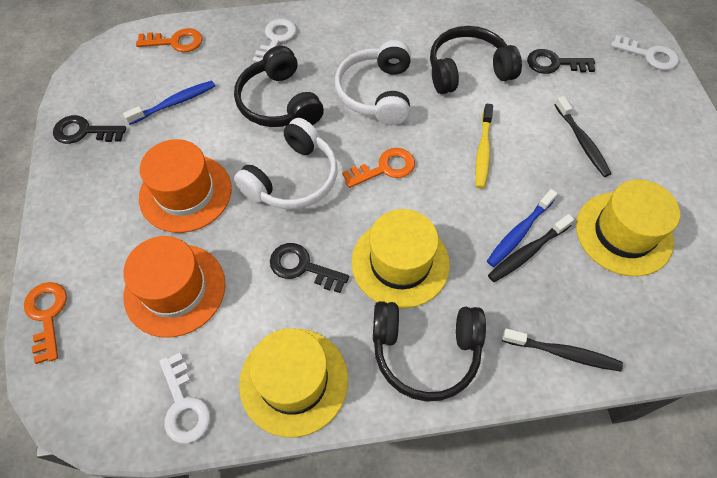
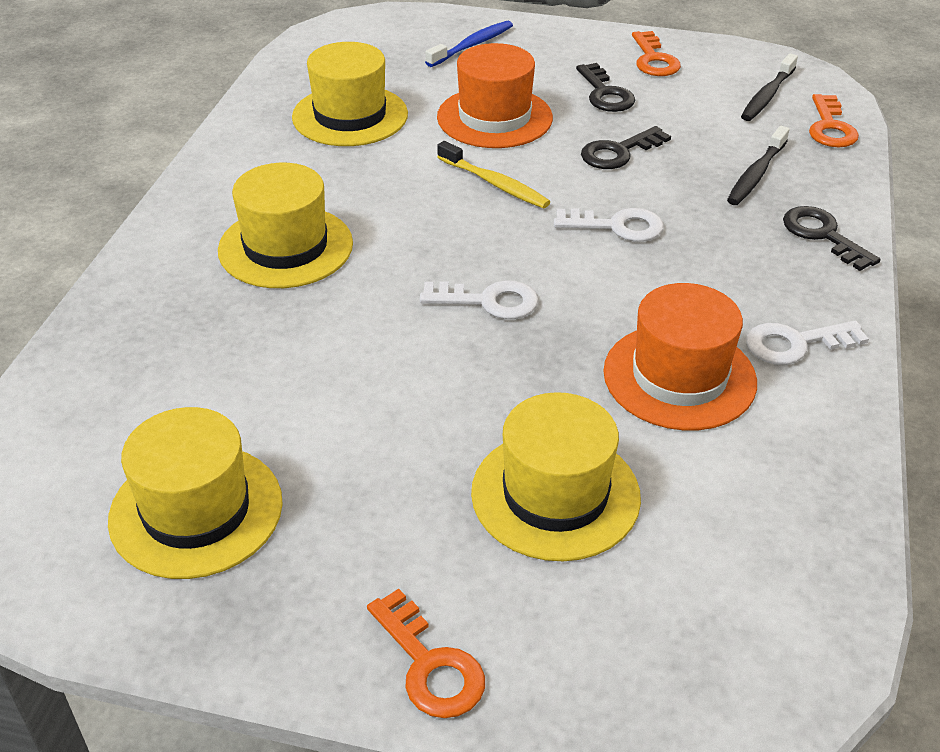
black headphones: 3 -> 0
black toothbrush: 3 -> 2
blue toothbrush: 2 -> 1
white headphones: 2 -> 0
yellow hat: 3 -> 4

